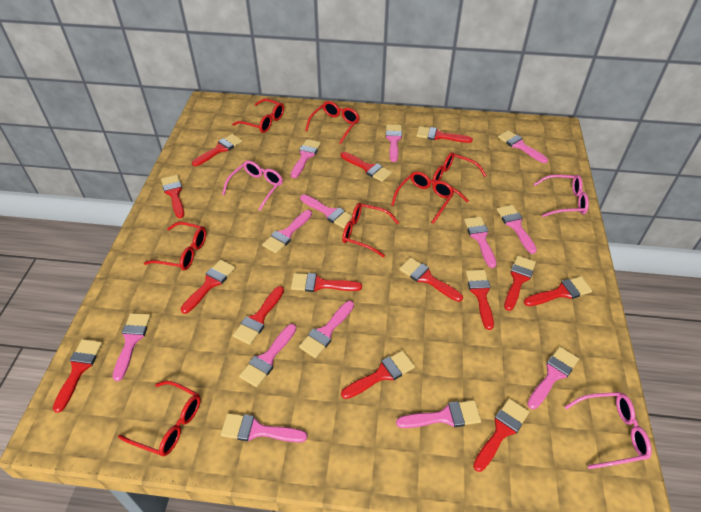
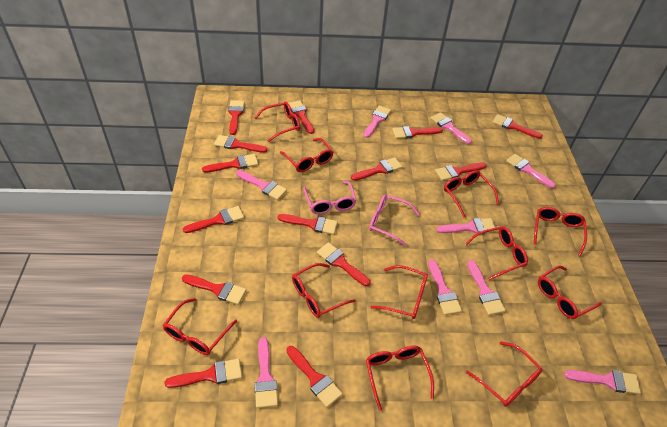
pink brush: 13 -> 9
pink glasses: 3 -> 2
red glasses: 7 -> 11

